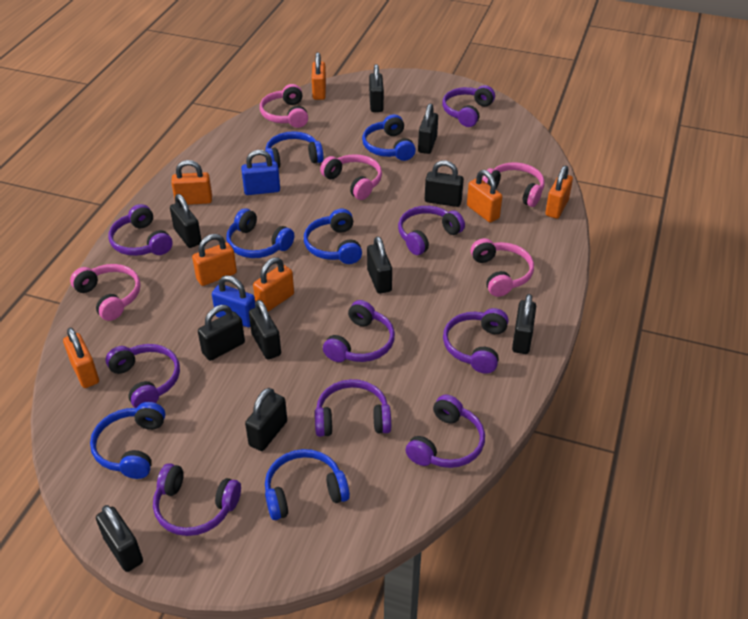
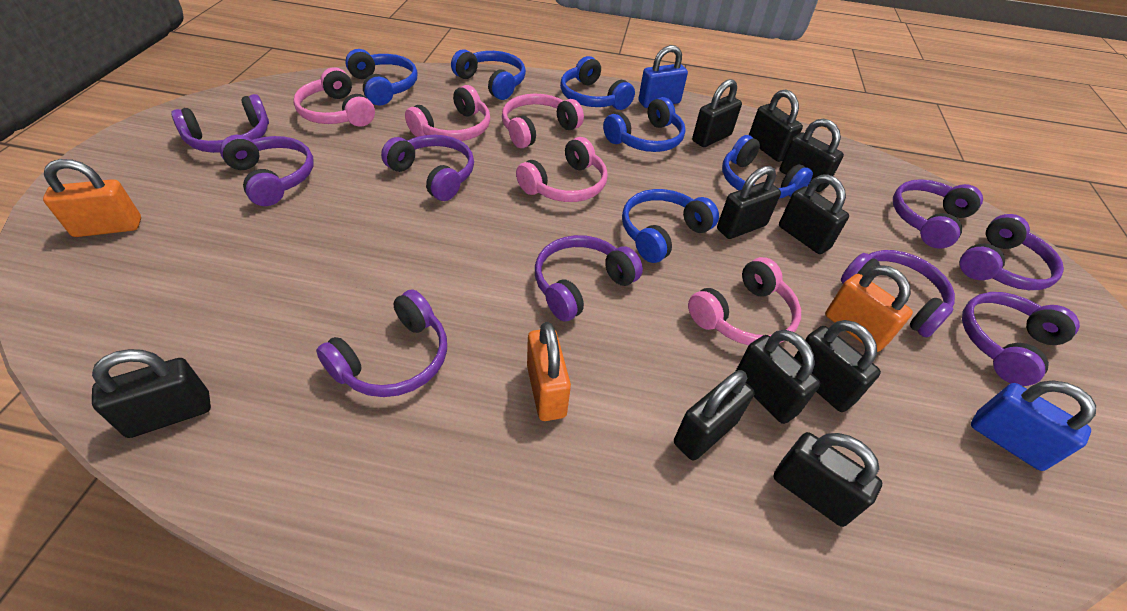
orange padlock: 7 -> 3

